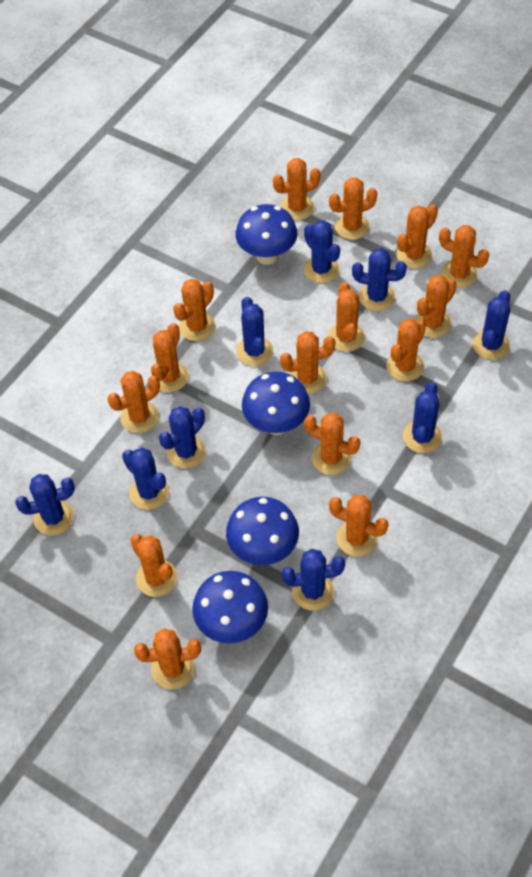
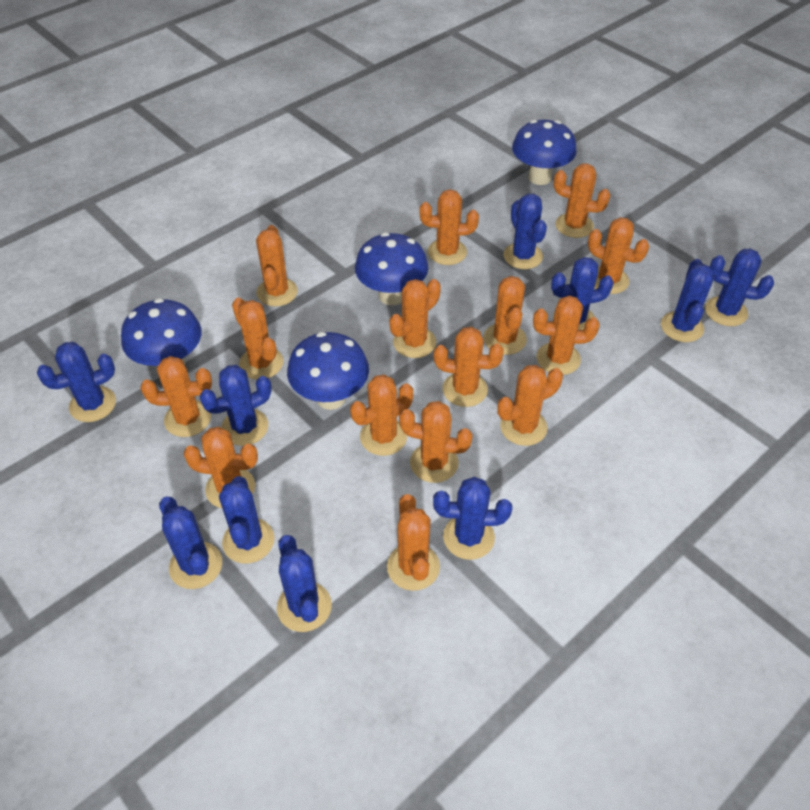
blue cactus: 9 -> 10

